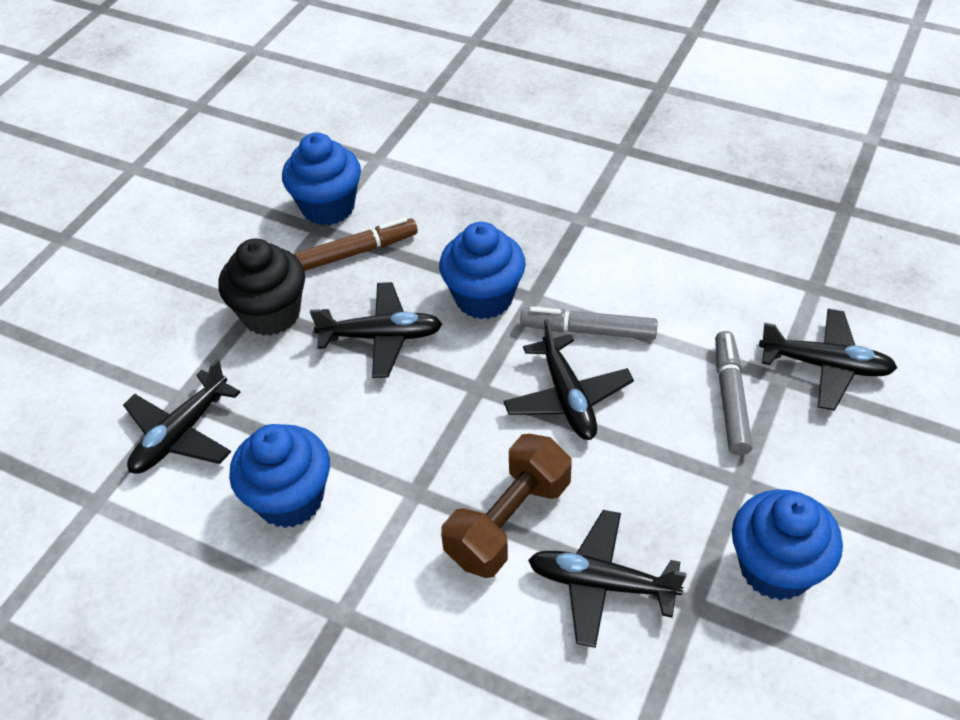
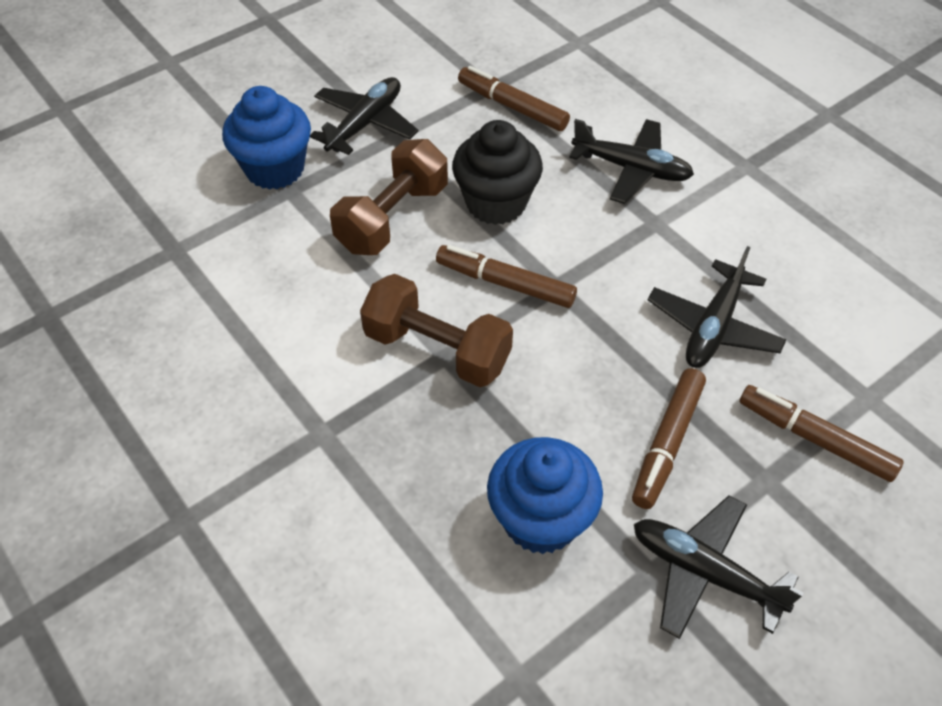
black plane: 5 -> 4
blue cupcake: 4 -> 2
brown dumbbell: 1 -> 2
brown marker: 1 -> 4
grey marker: 2 -> 0

